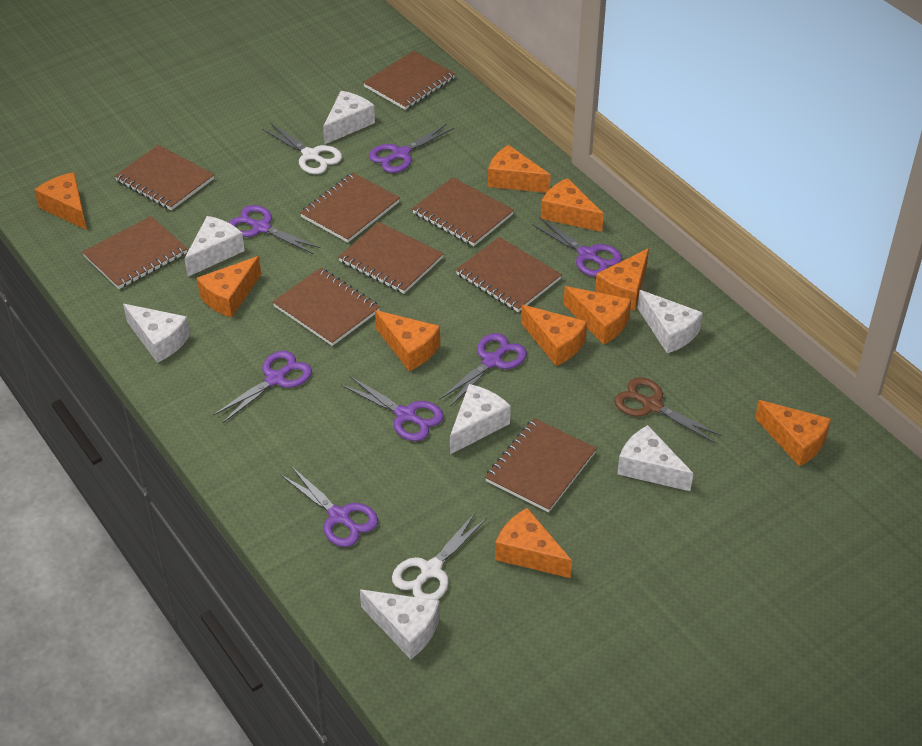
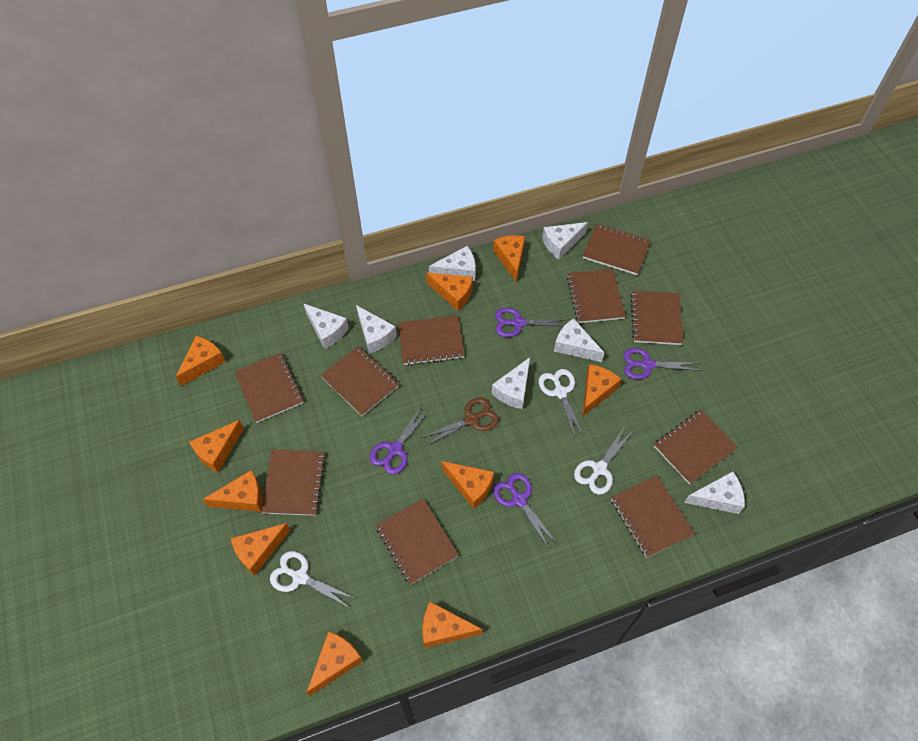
brown notebook: 9 -> 10
purple scissors: 7 -> 4
white scissors: 2 -> 3

